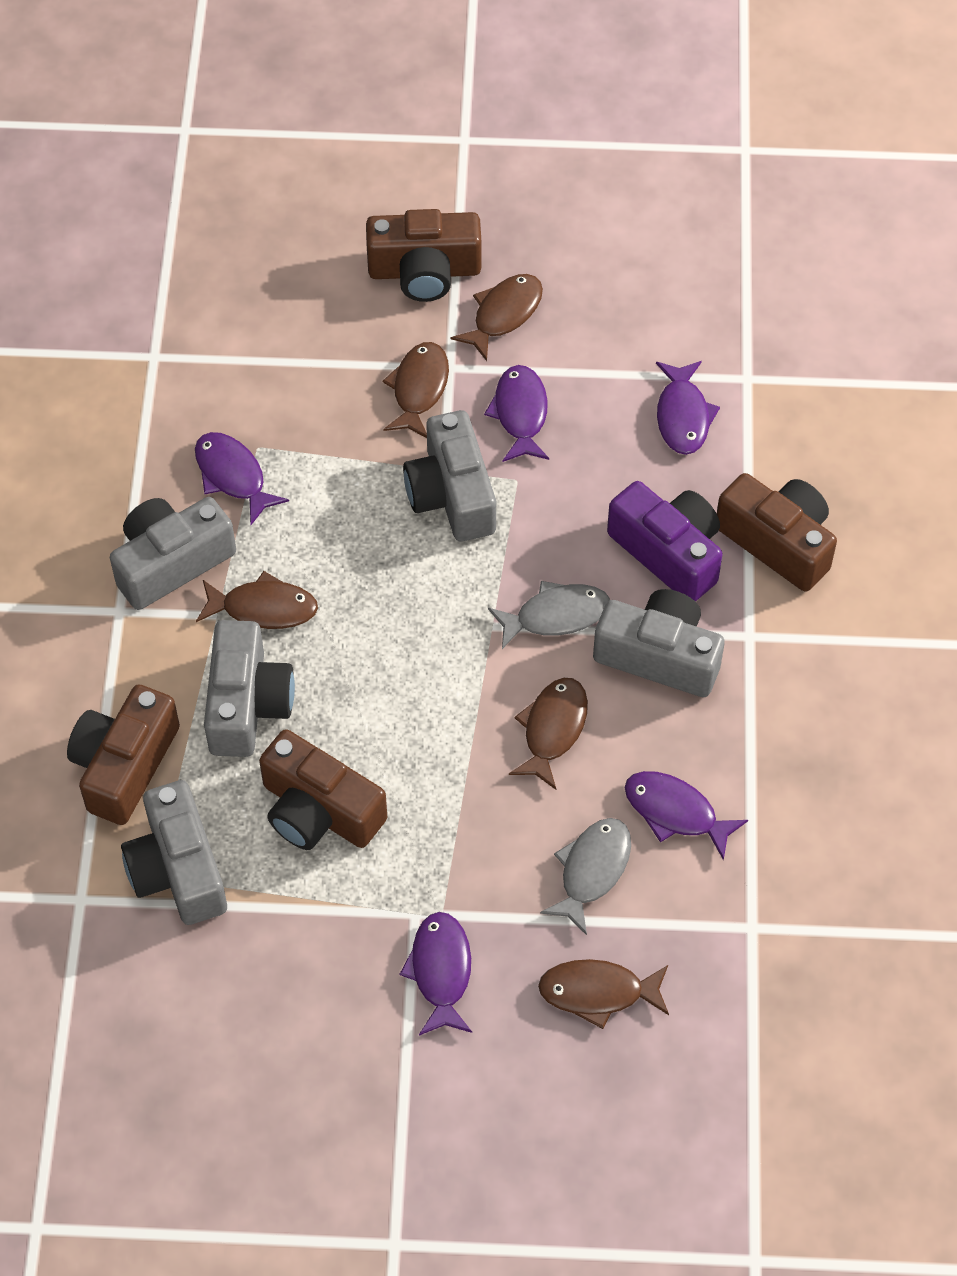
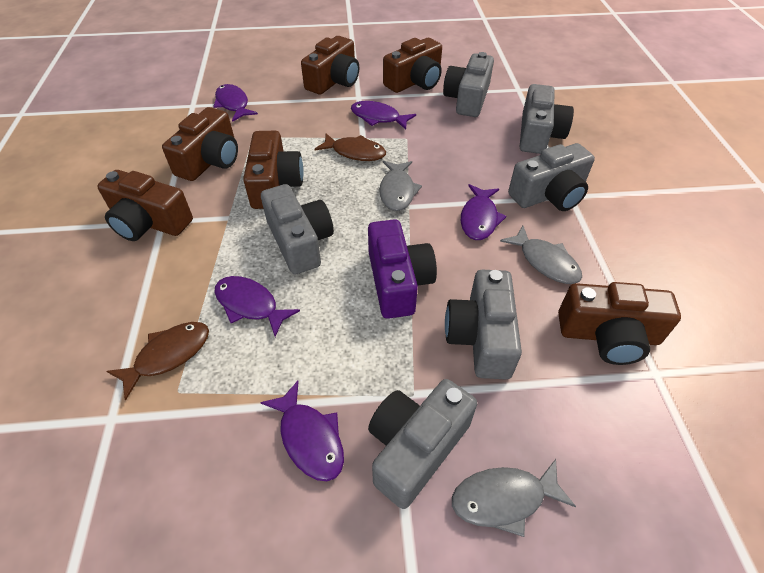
brown camera: 4 -> 6
brown fish: 5 -> 2
grey camera: 5 -> 6
grey fish: 2 -> 3

